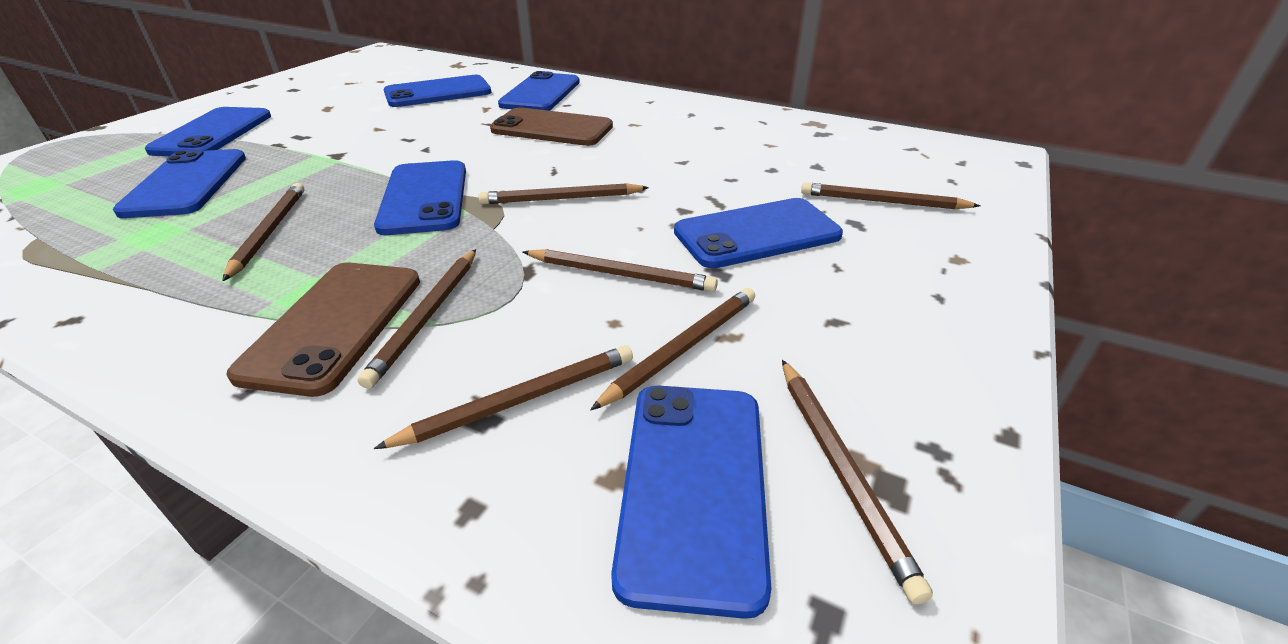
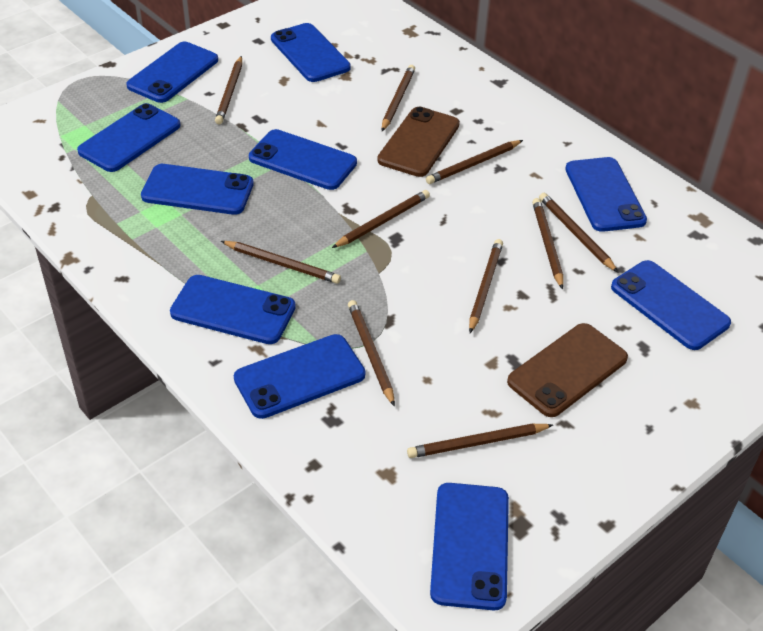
blue phone: 7 -> 10
brown pencil: 8 -> 10

